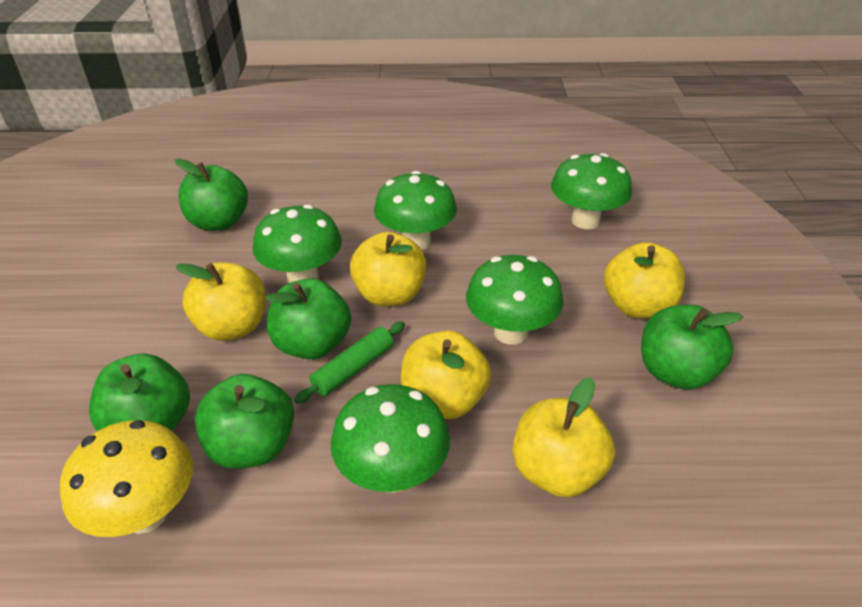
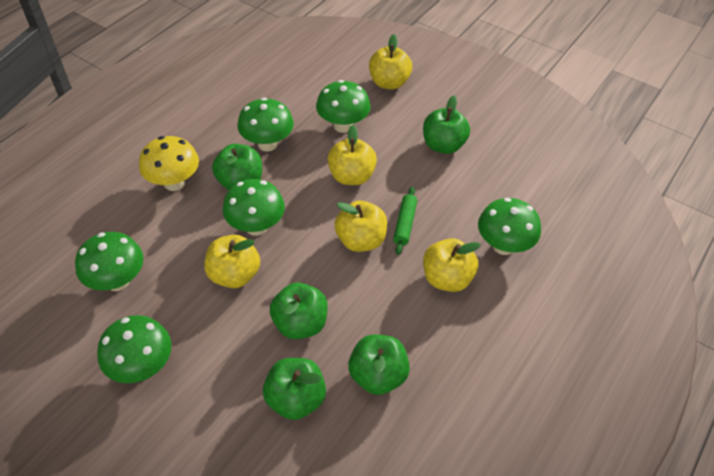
green mushroom: 5 -> 6

